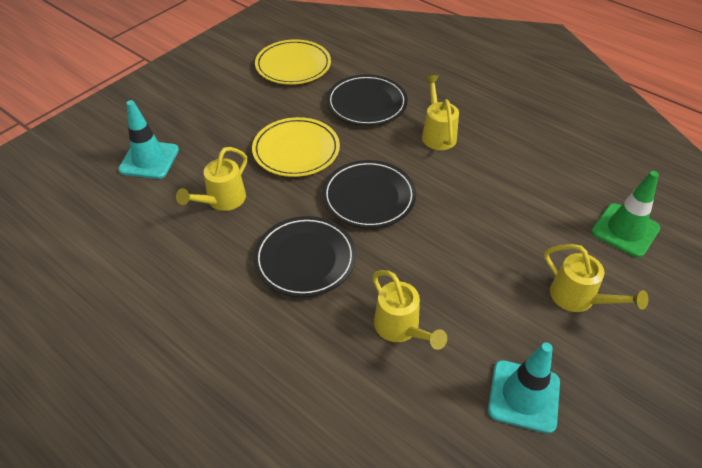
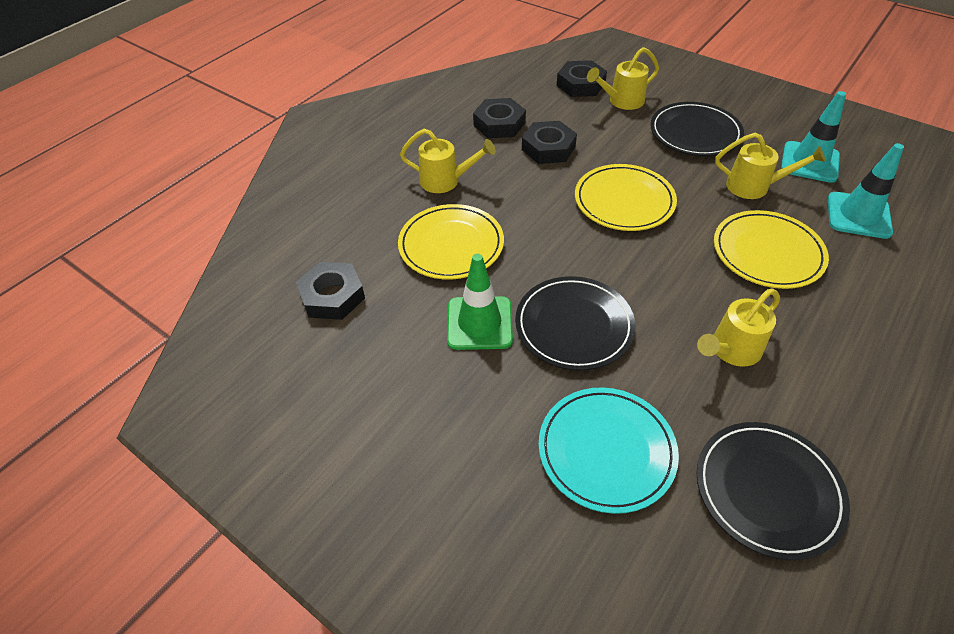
black nut: 0 -> 4
turquoise plate: 0 -> 1
yellow plate: 2 -> 3

